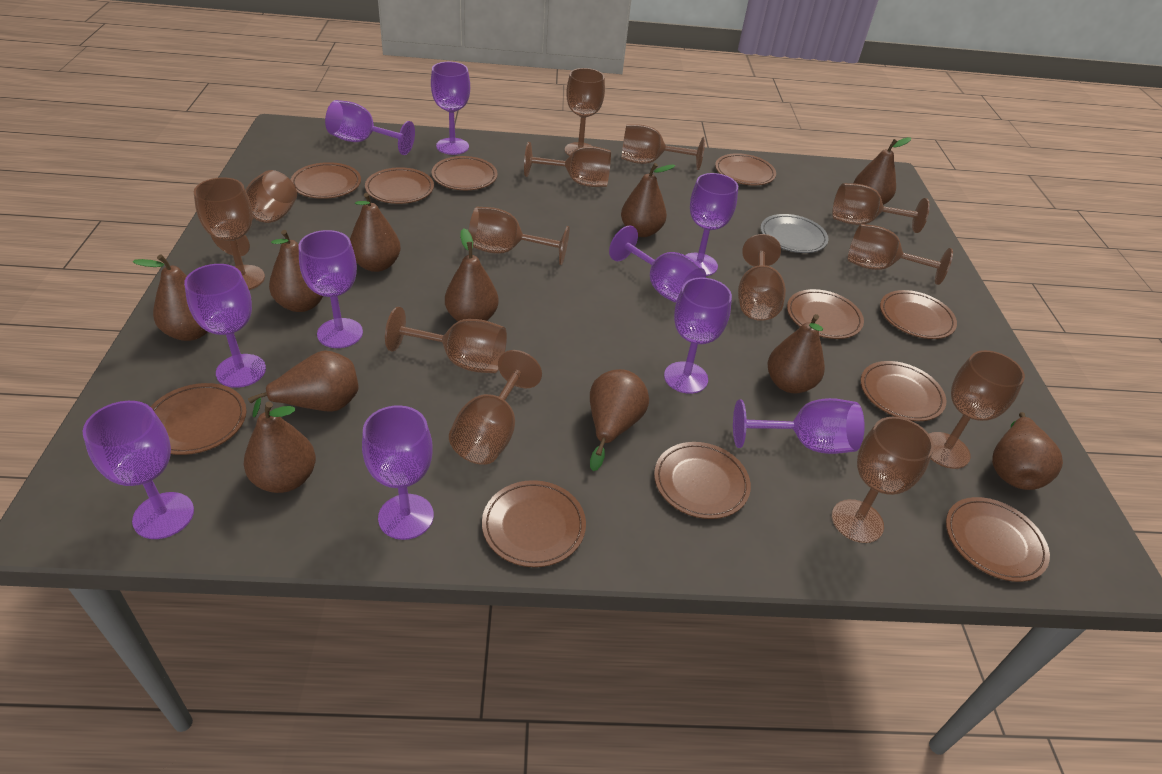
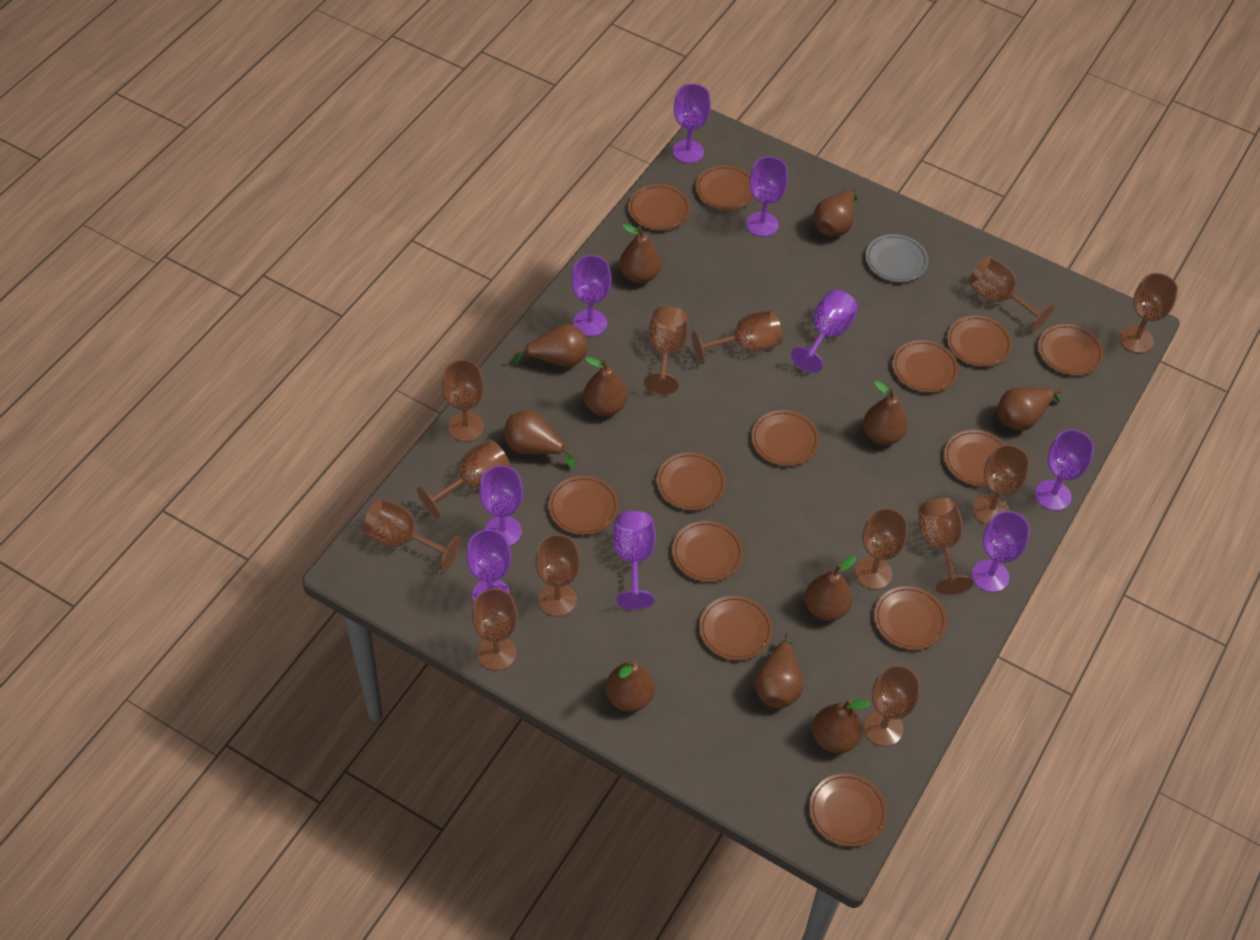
brown plate: 11 -> 13
purple goblet: 10 -> 9

